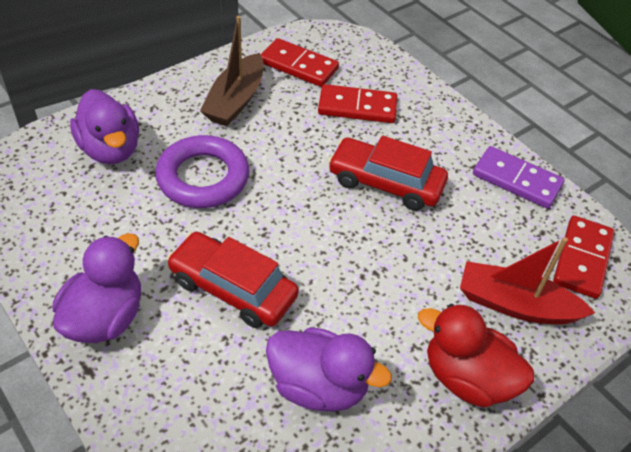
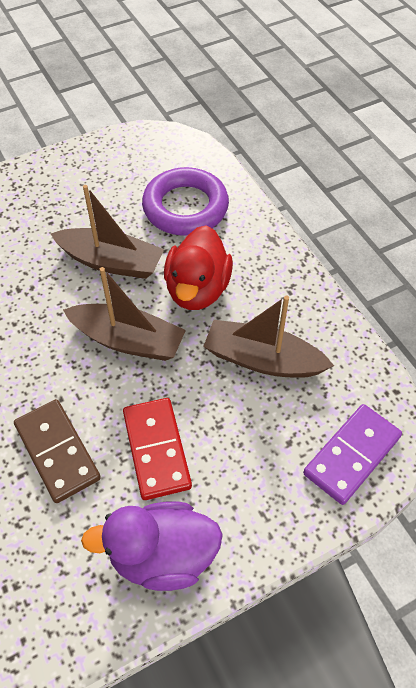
brown boat: 1 -> 3
brown domino: 0 -> 1
purple duck: 3 -> 1
red boat: 1 -> 0
red car: 2 -> 0
red domino: 3 -> 1

